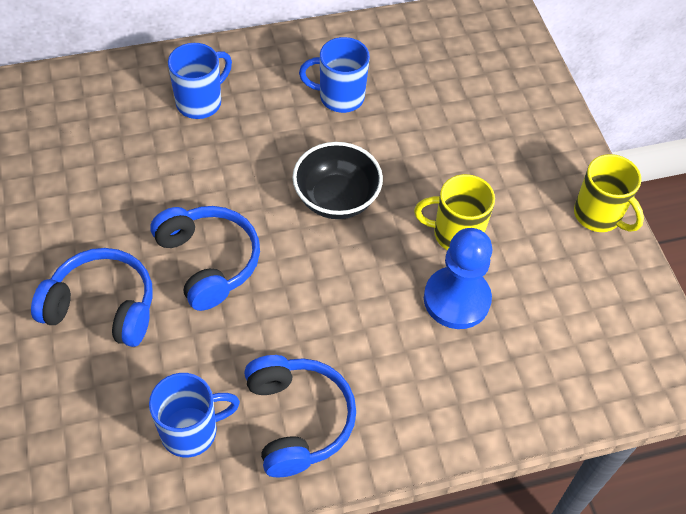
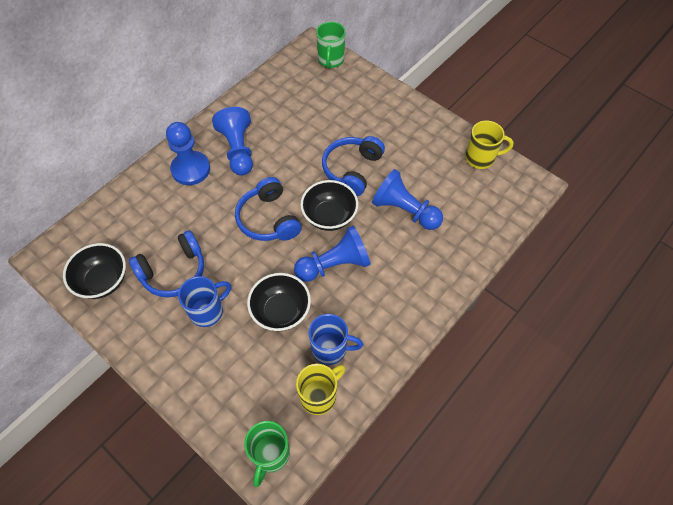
black bowl: 1 -> 3
blue mug: 3 -> 2
blue pawn: 1 -> 4
green mug: 0 -> 2

